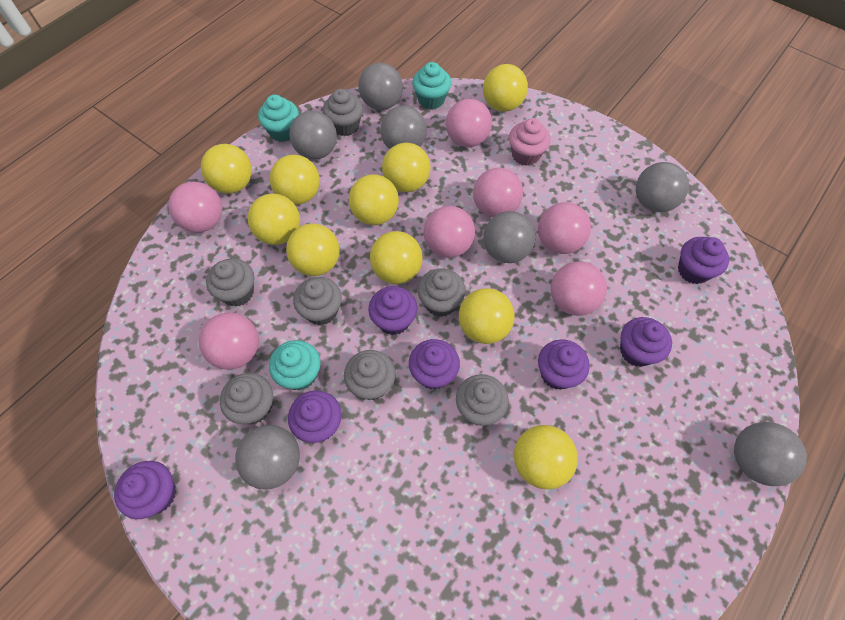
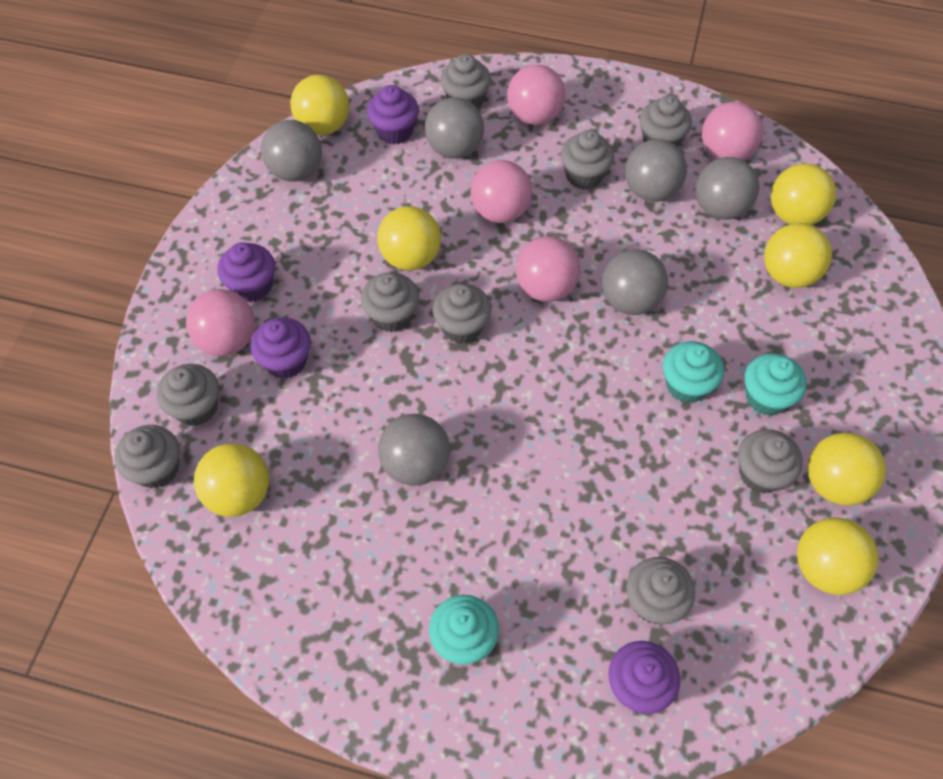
grey ball: 7 -> 6
grey cupcake: 7 -> 9
pink ball: 7 -> 5
pink cupcake: 1 -> 0
purple cupcake: 7 -> 4
yellow ball: 10 -> 7

